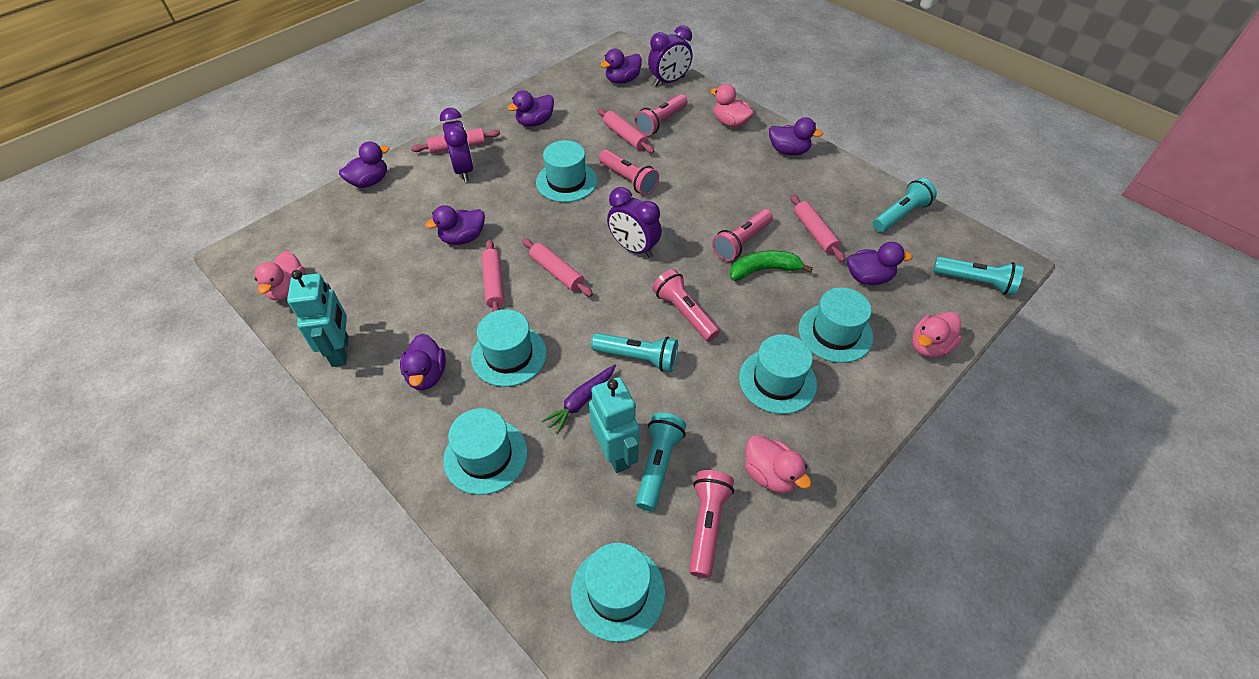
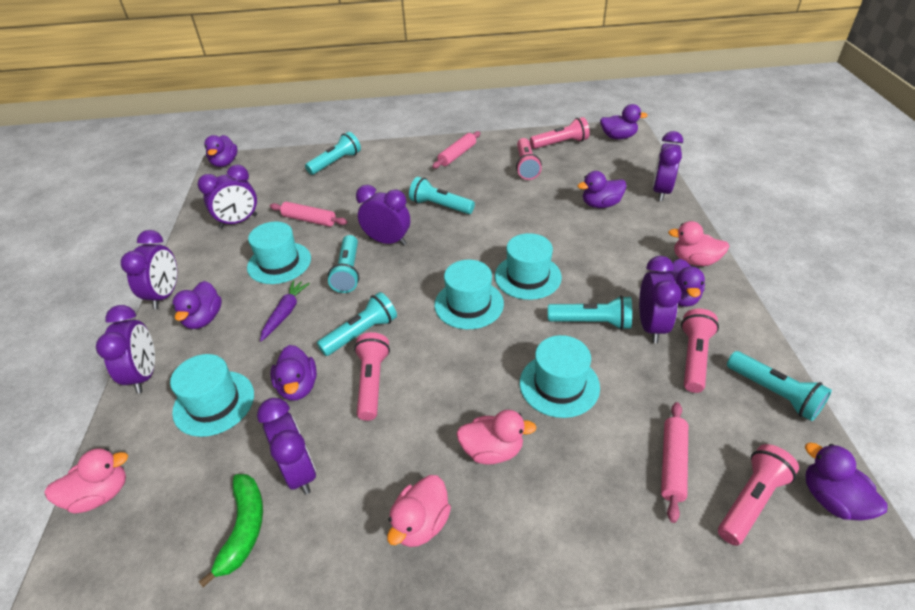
pink rolling pin: 5 -> 3
purple clock: 3 -> 7
turquoise flashlight: 4 -> 6
turquoise hat: 6 -> 5
turquoise robot: 2 -> 0

